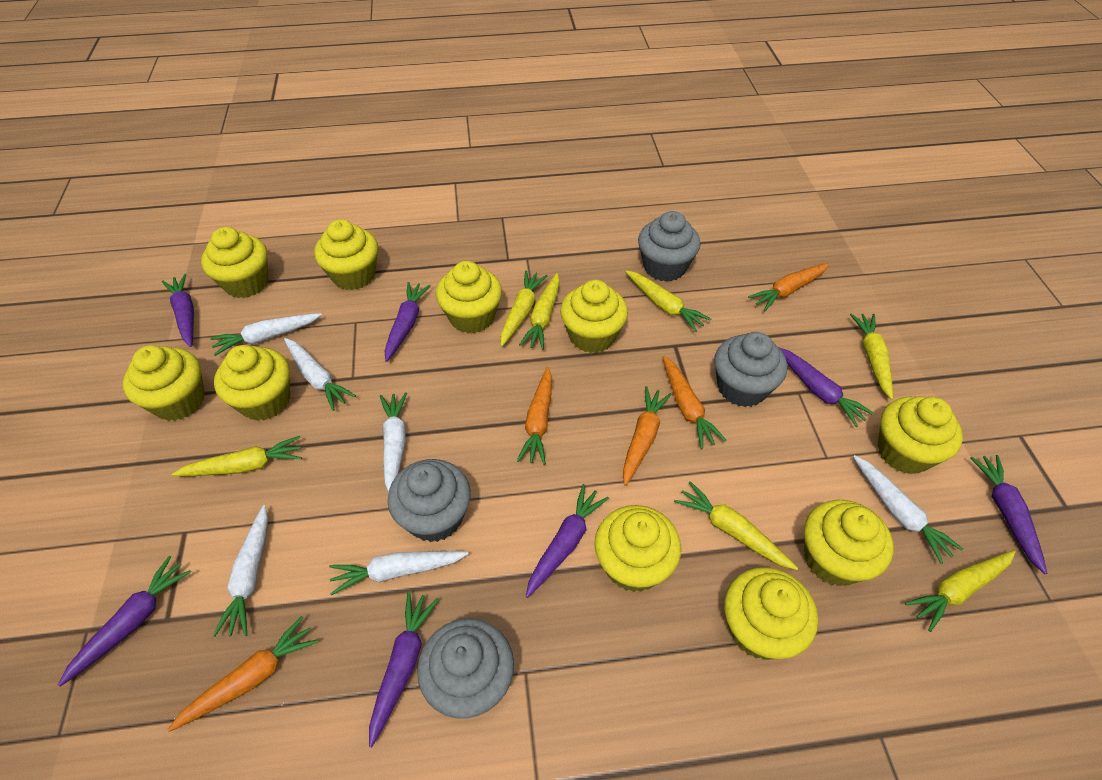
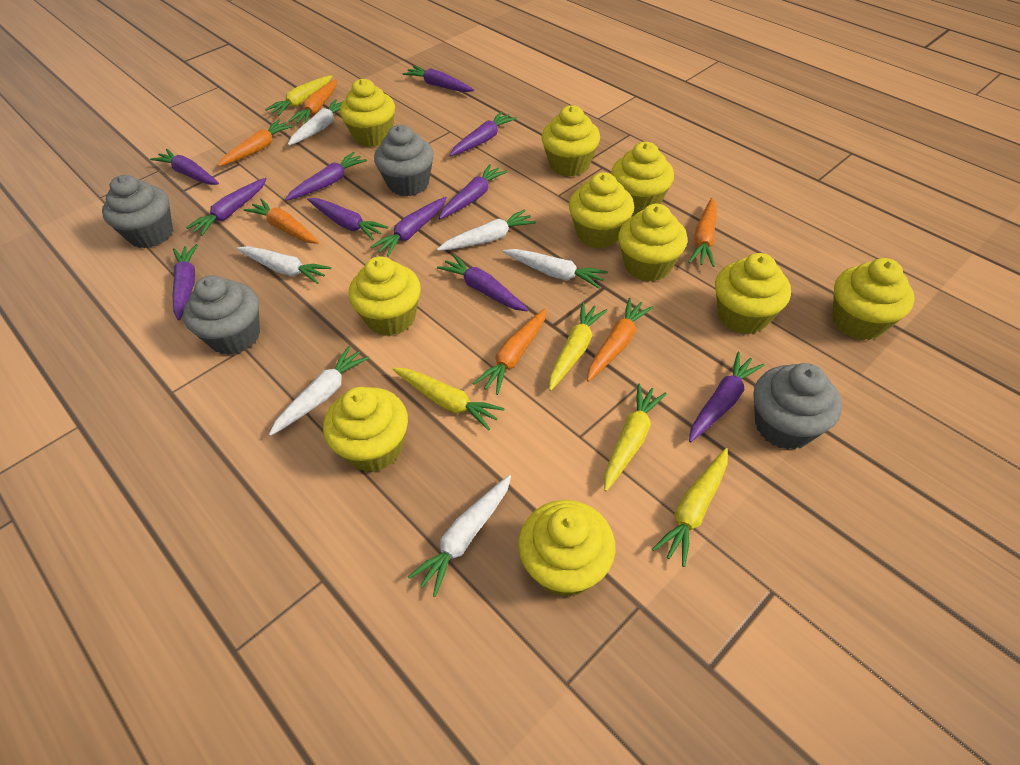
orange carrot: 5 -> 6
purple carrot: 7 -> 11
yellow carrot: 7 -> 5

